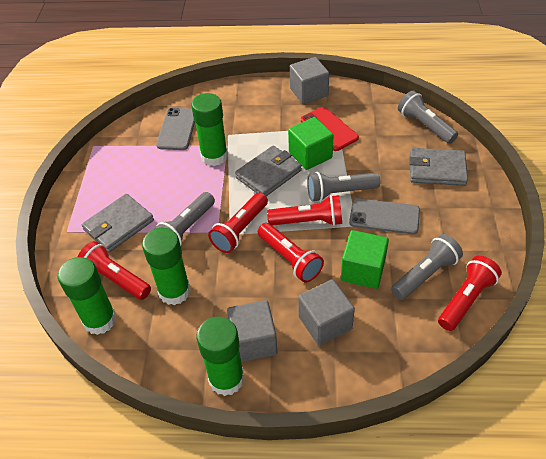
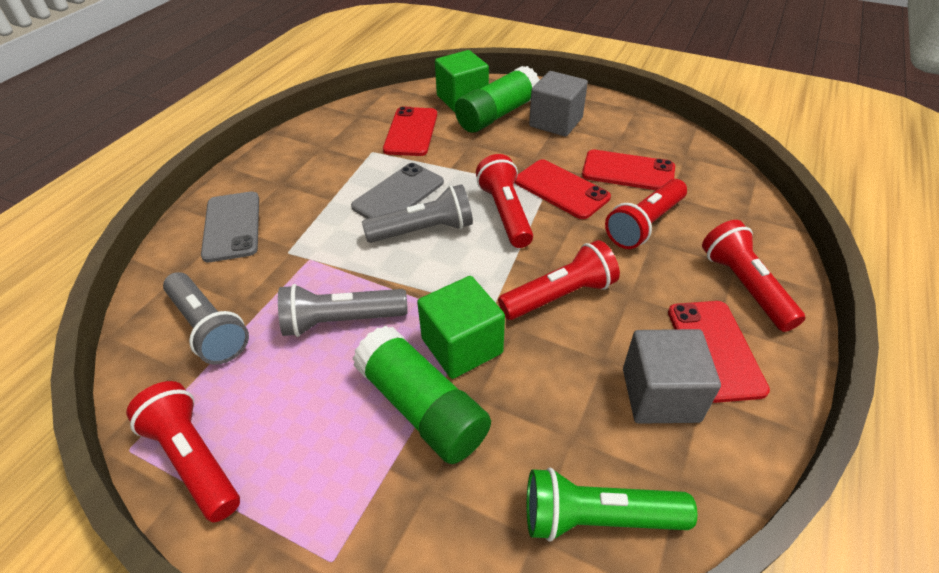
green flashlight: 0 -> 1
green glue stick: 4 -> 2
grey cube: 3 -> 2
grey flashlight: 4 -> 3
grey wallet: 3 -> 0
red phone: 1 -> 4

